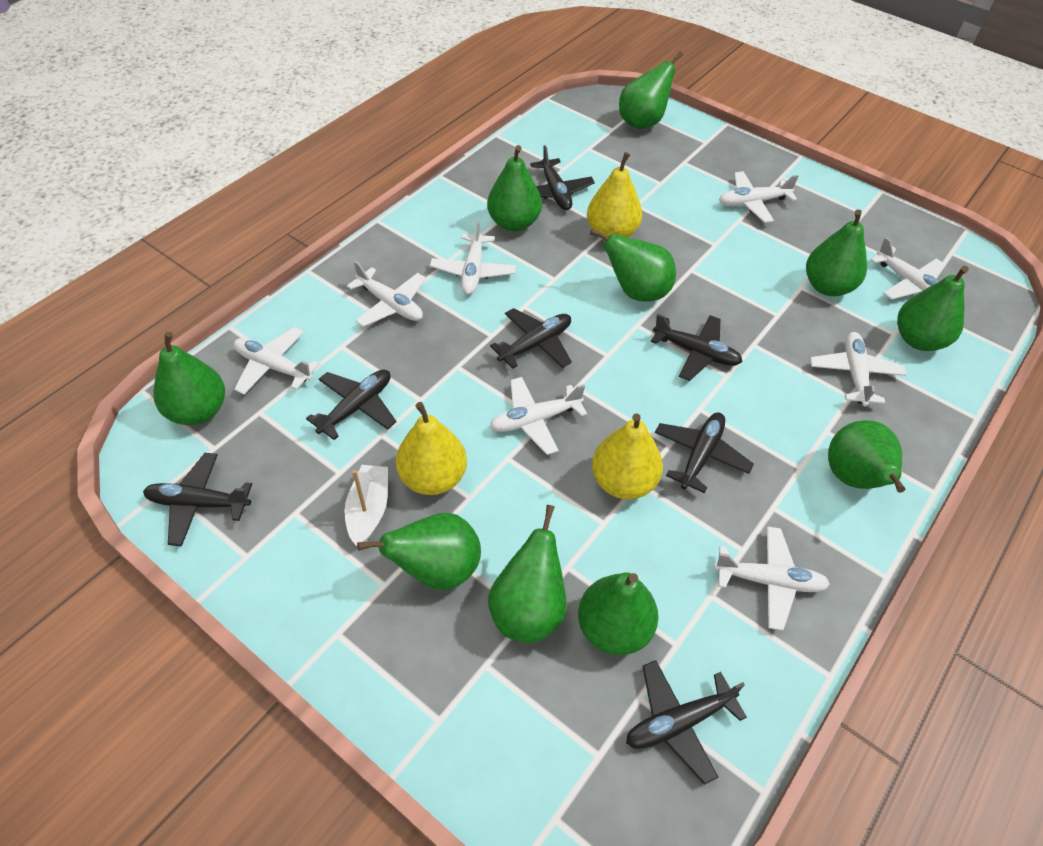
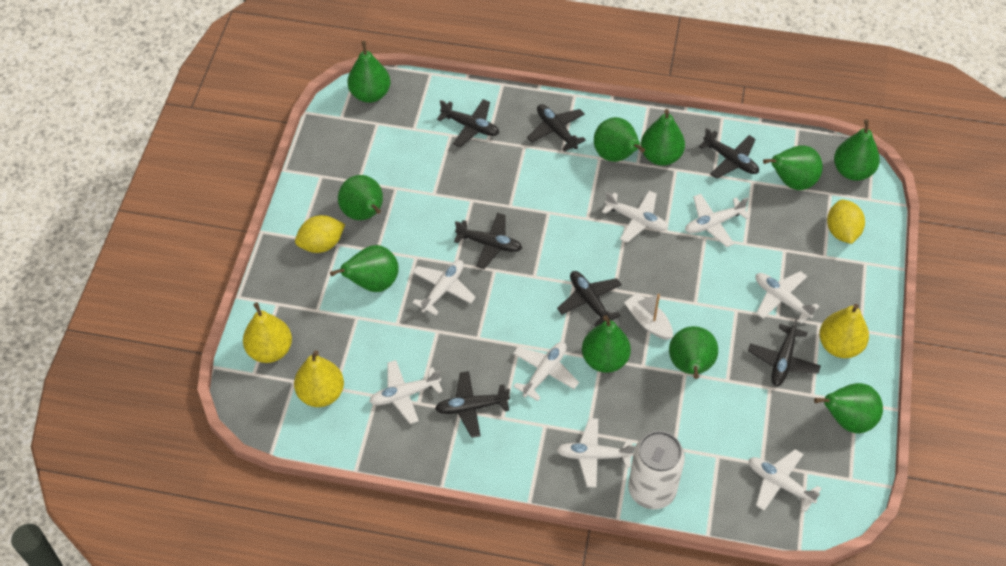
white can: 0 -> 1
yellow lemon: 0 -> 2

